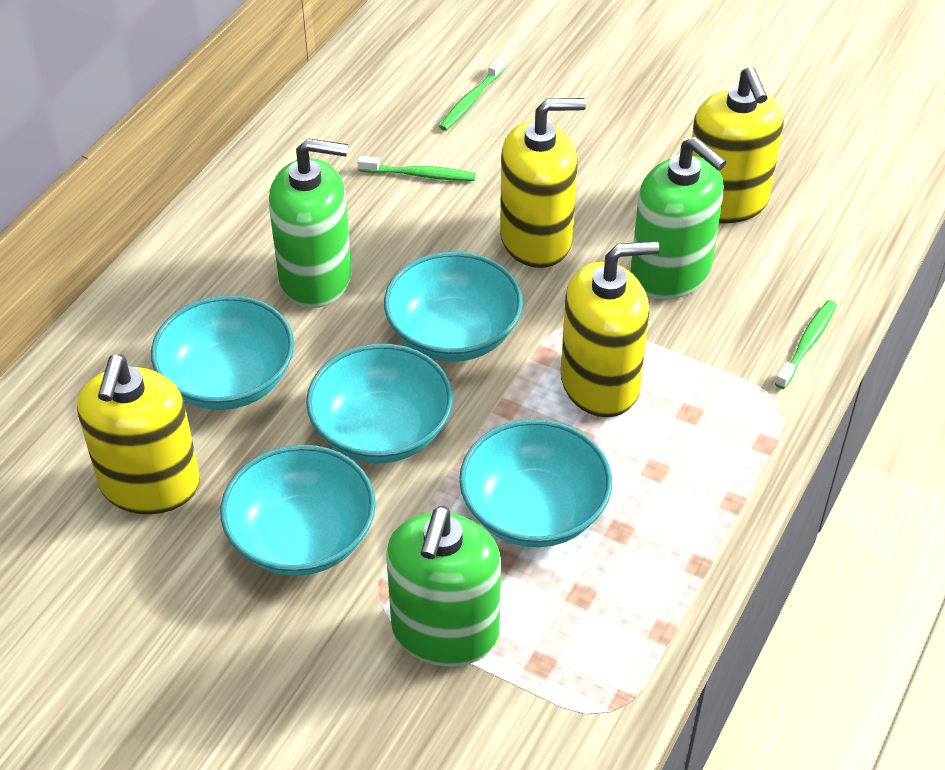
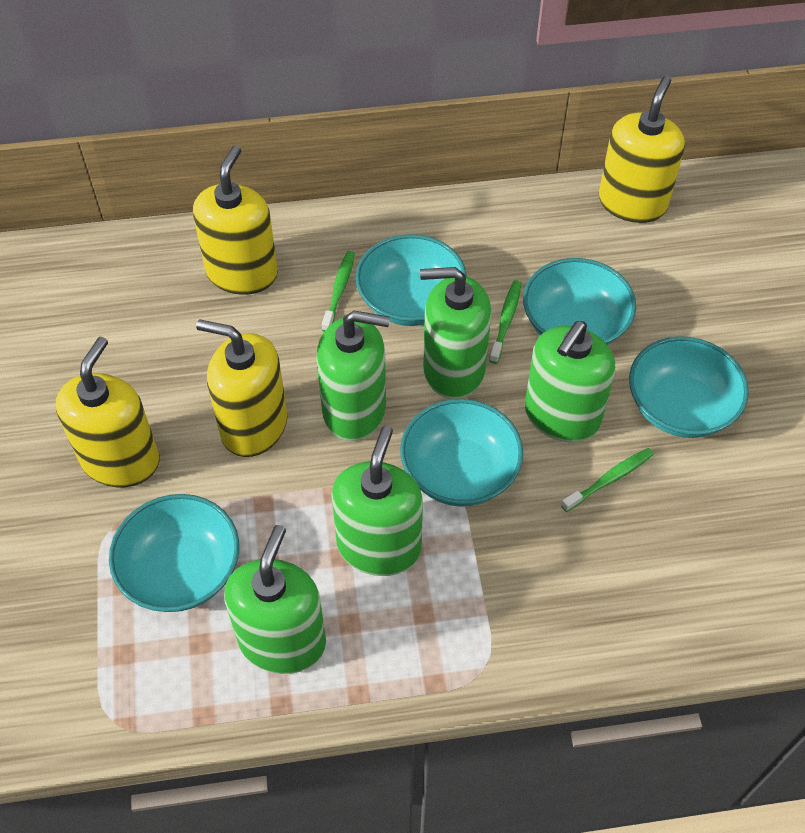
green soap dispenser: 3 -> 5

